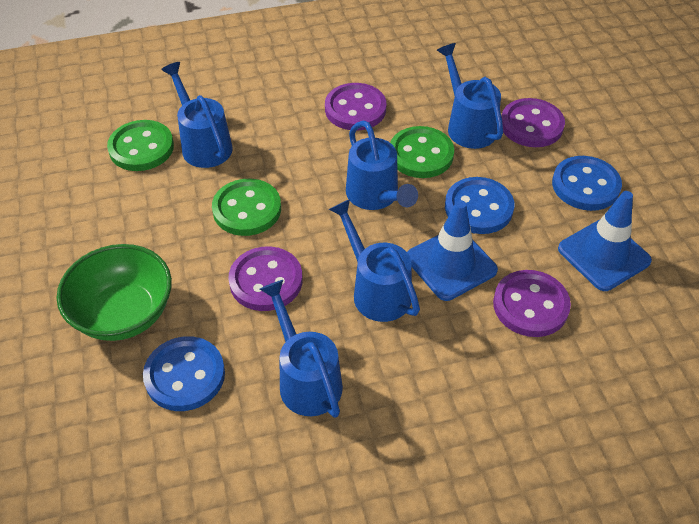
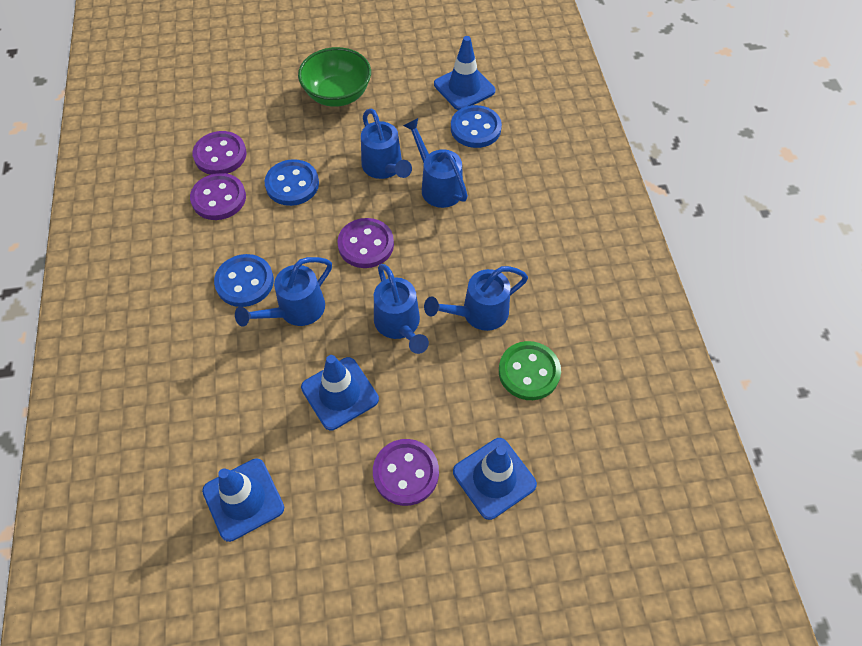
blue traffic cone: 2 -> 4
green button: 3 -> 1

